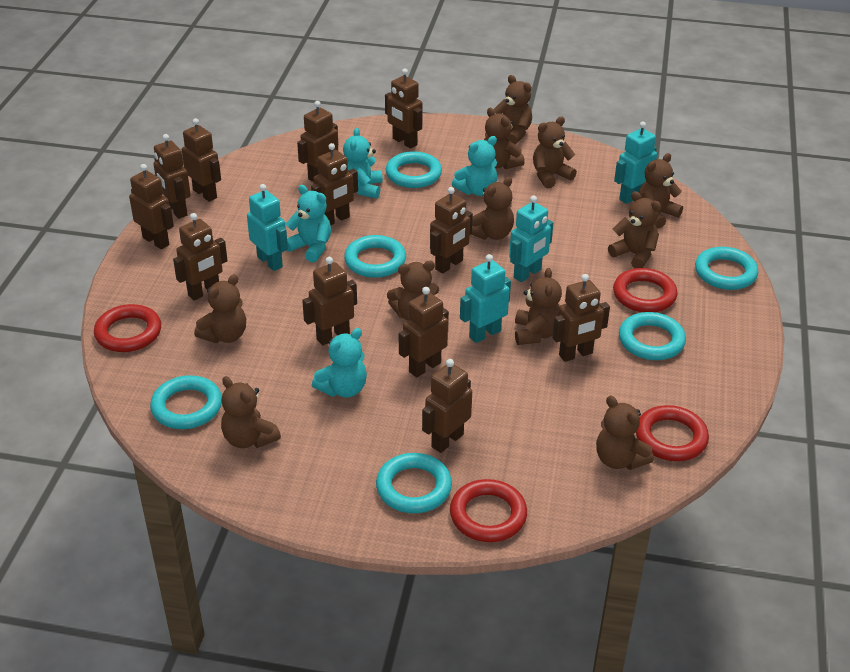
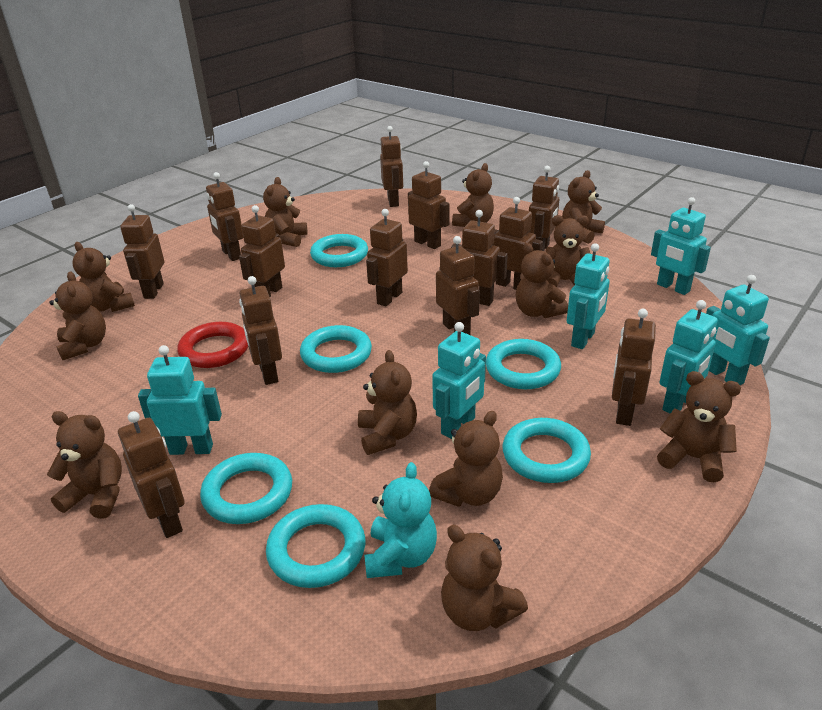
brown robot: 12 -> 13
brown teddy bear: 11 -> 12
red ring: 4 -> 1
turquoise robot: 4 -> 6
turquoise teddy bear: 4 -> 1

